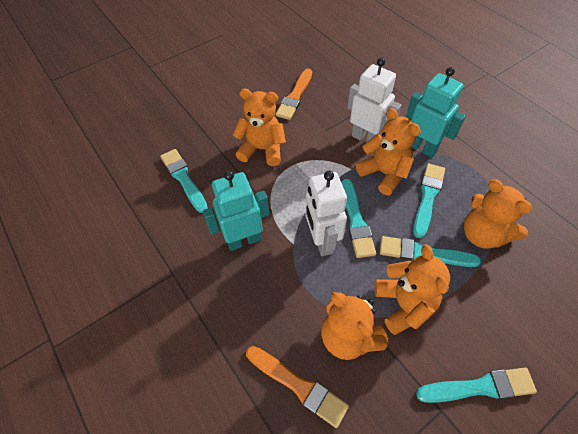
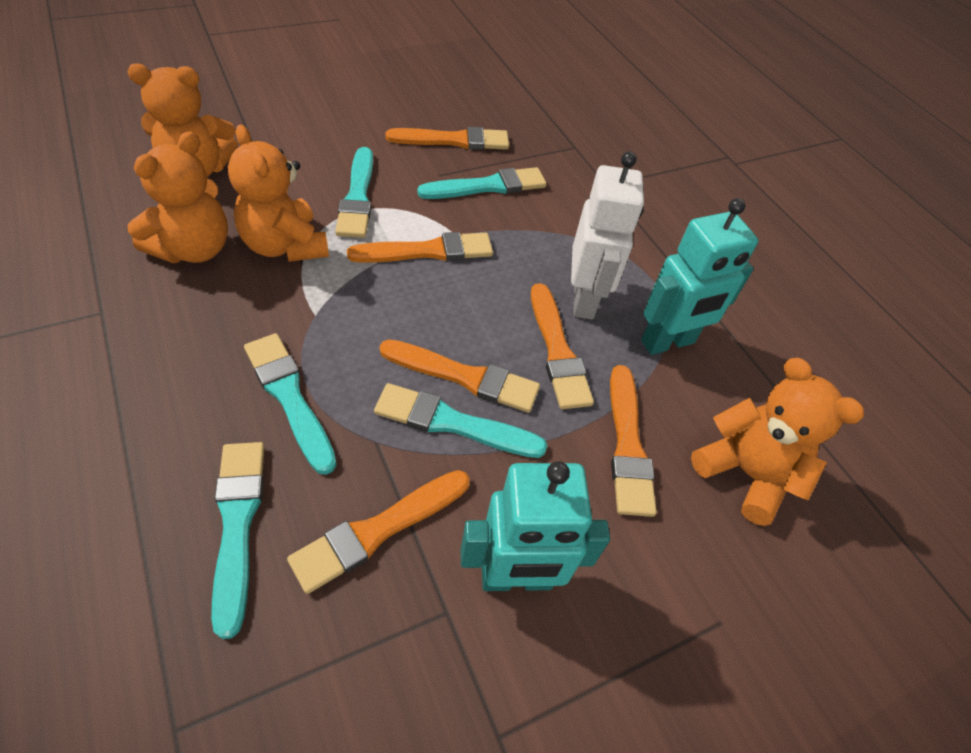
orange brush: 2 -> 6
orange teddy bear: 5 -> 4
white robot: 2 -> 1

